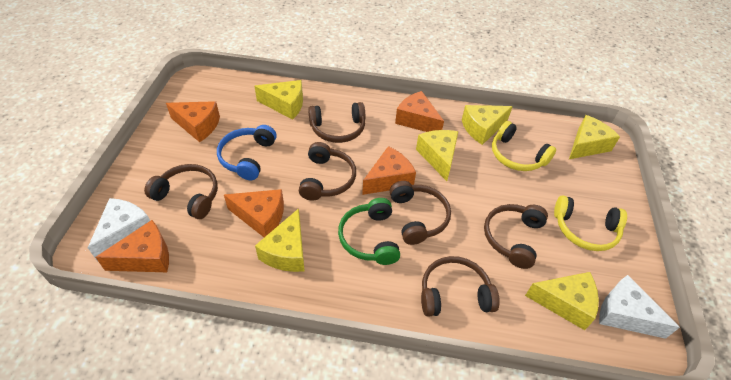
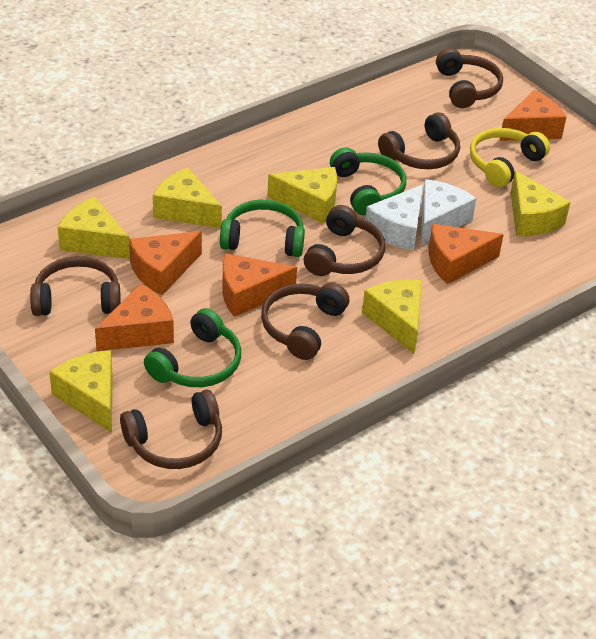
blue headphones: 1 -> 0
green headphones: 1 -> 3
yellow headphones: 2 -> 1

